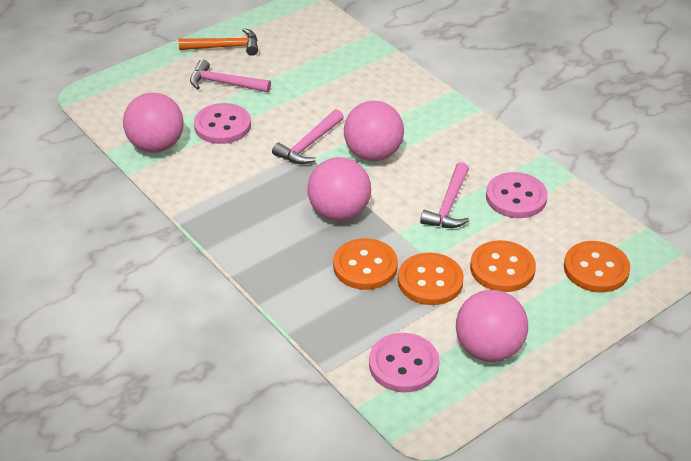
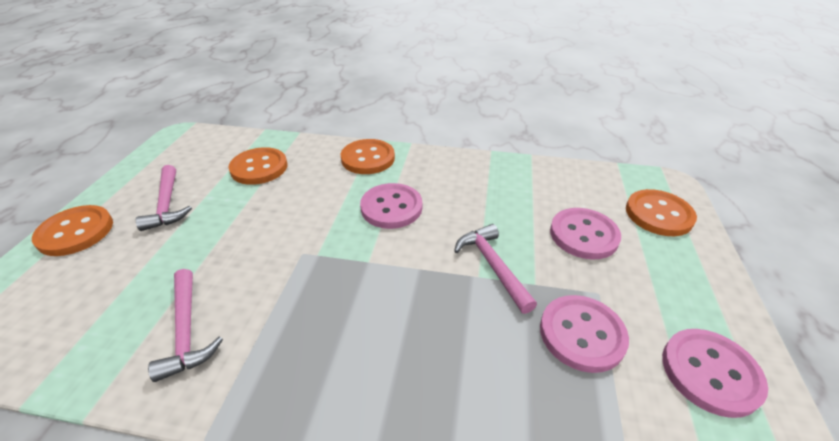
orange hammer: 1 -> 0
pink ball: 4 -> 0
pink button: 3 -> 4

